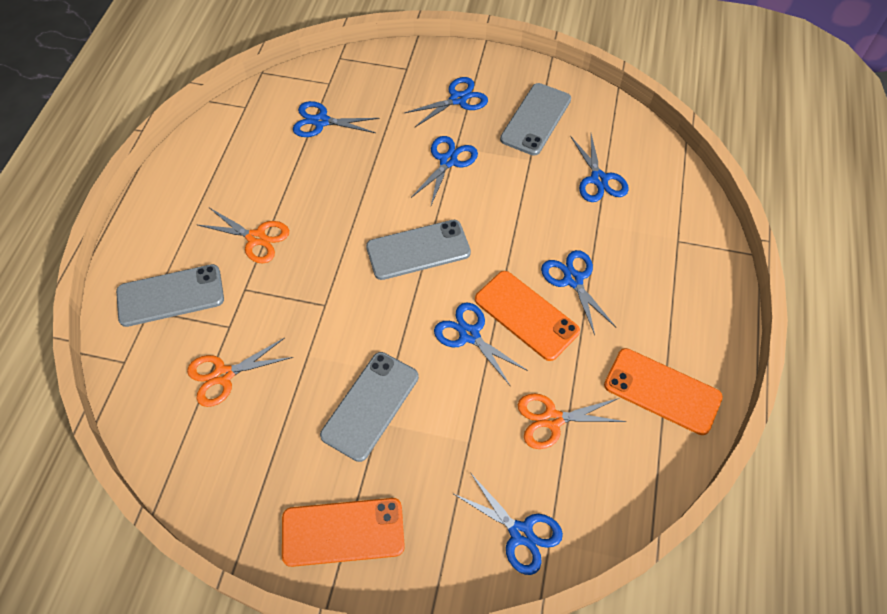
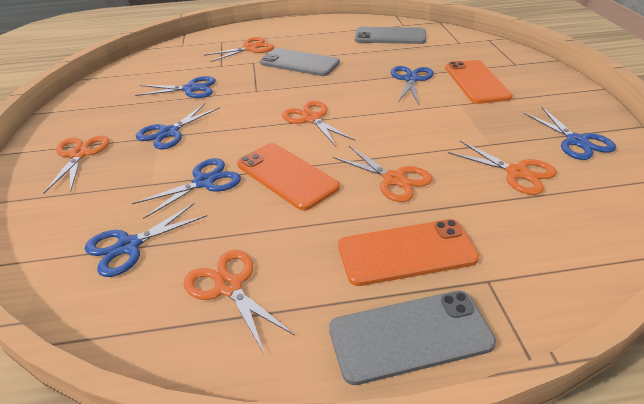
blue scissors: 7 -> 6
grey phone: 4 -> 3
orange scissors: 3 -> 6

